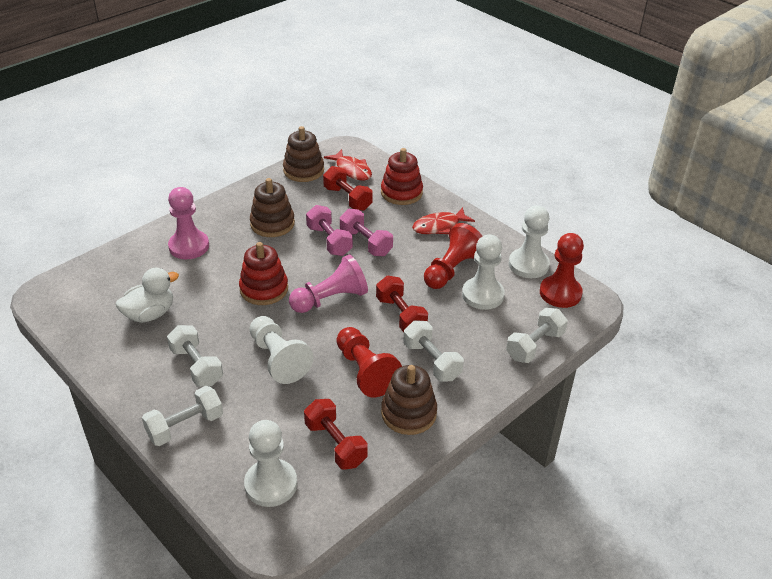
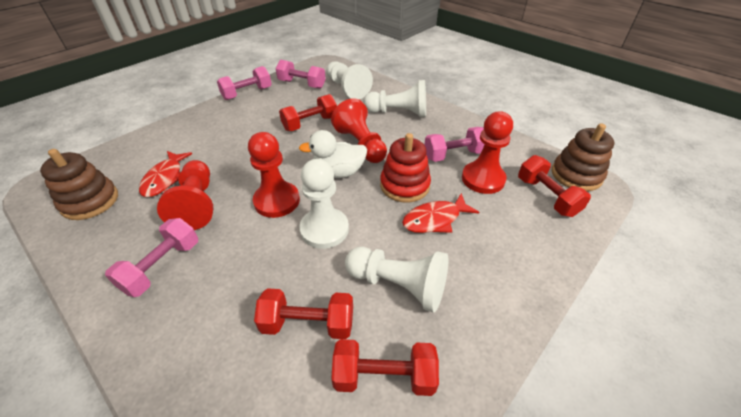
brown stacking toy: 3 -> 2
pink dumbbell: 2 -> 4
pink pawn: 2 -> 0
red dumbbell: 3 -> 4
red pawn: 3 -> 4
red stacking toy: 2 -> 1
white dumbbell: 4 -> 0

